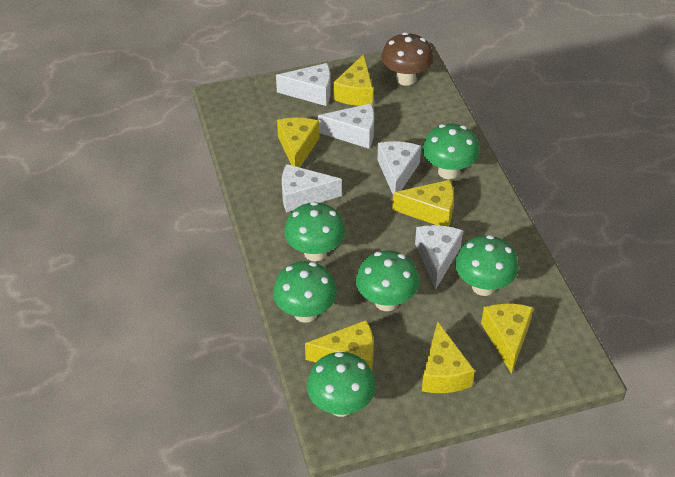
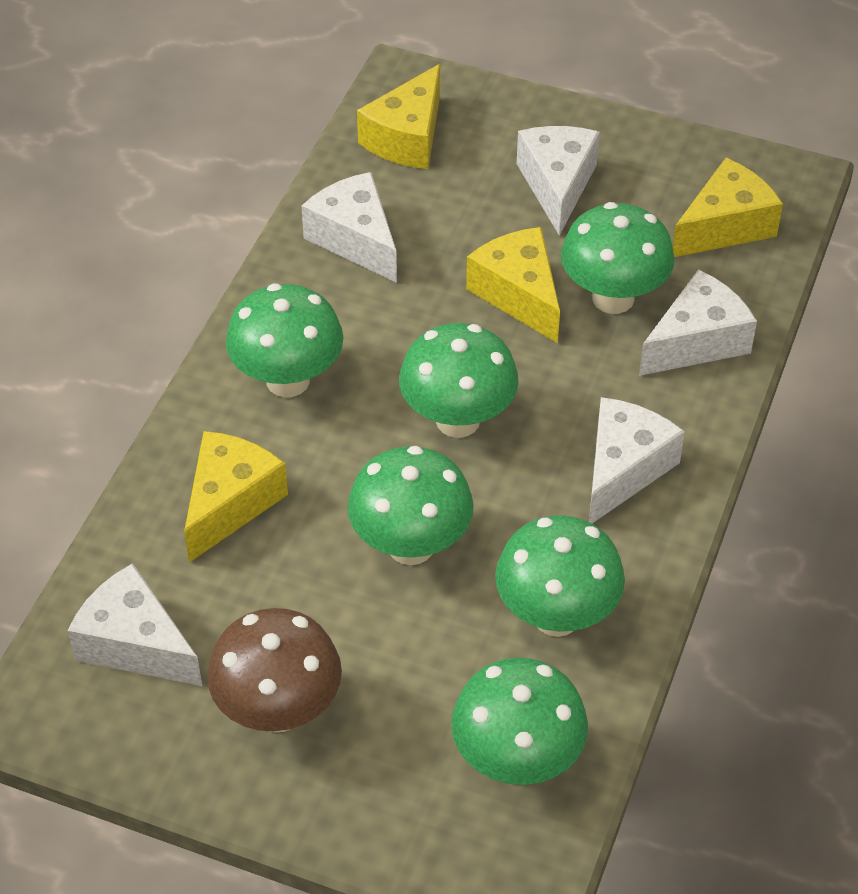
yellow cheese: 6 -> 4

